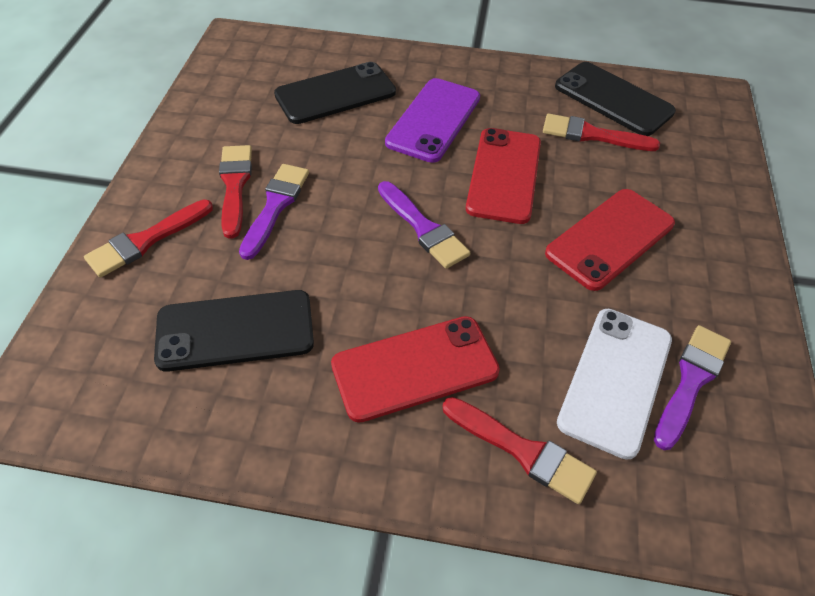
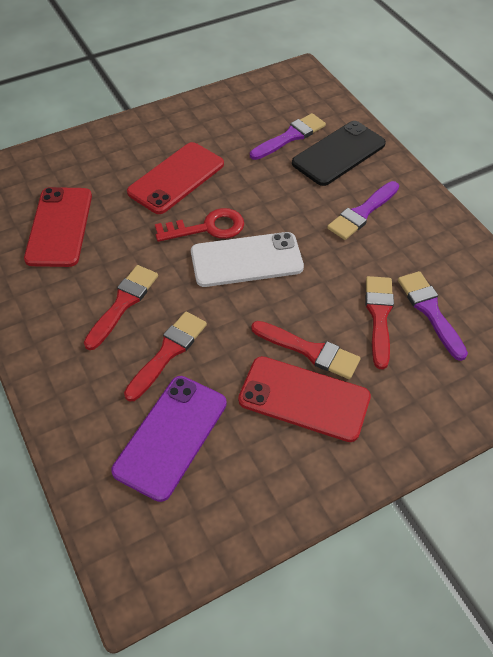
black phone: 3 -> 1
red key: 0 -> 1

